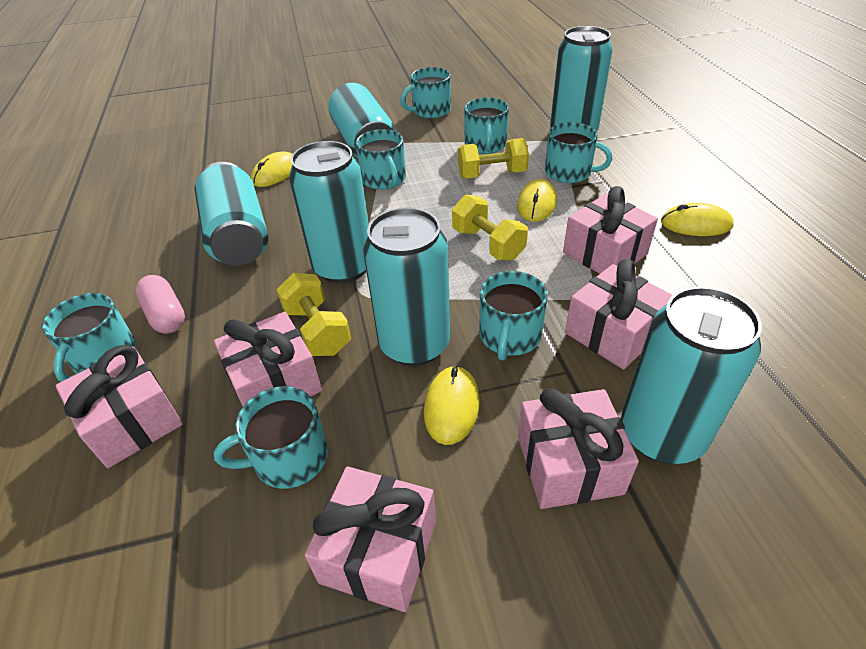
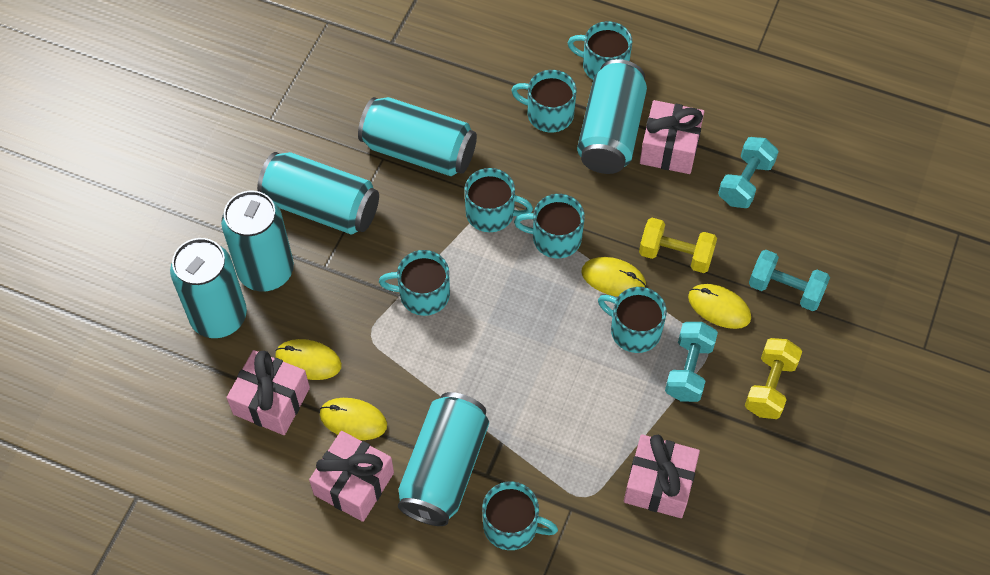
pink capsule: 1 -> 0
pink gift: 6 -> 4
turquoise dumbbell: 0 -> 3
yellow dumbbell: 3 -> 2

